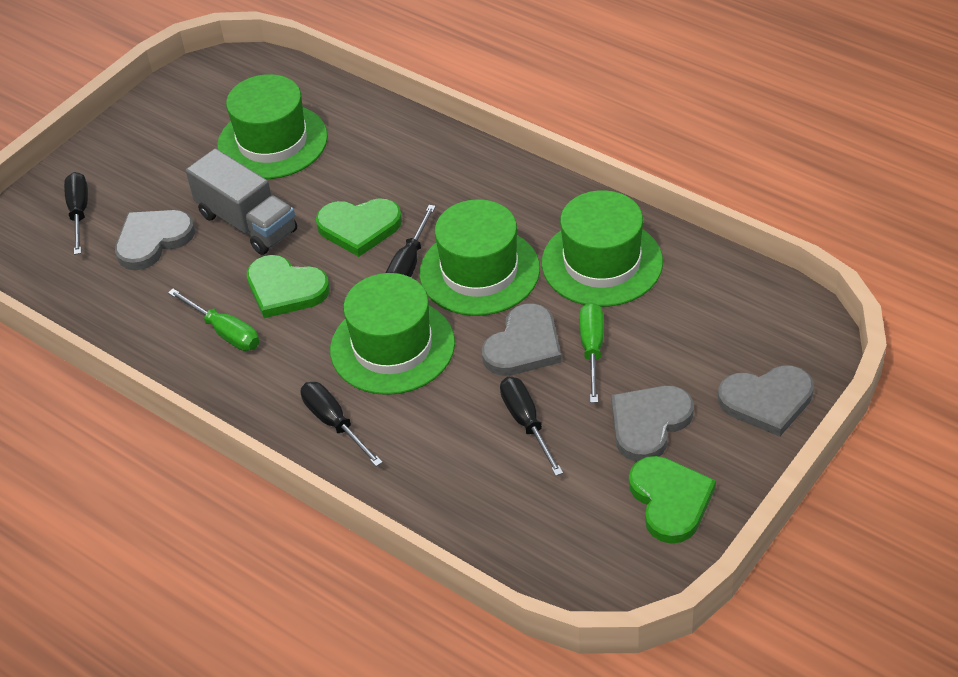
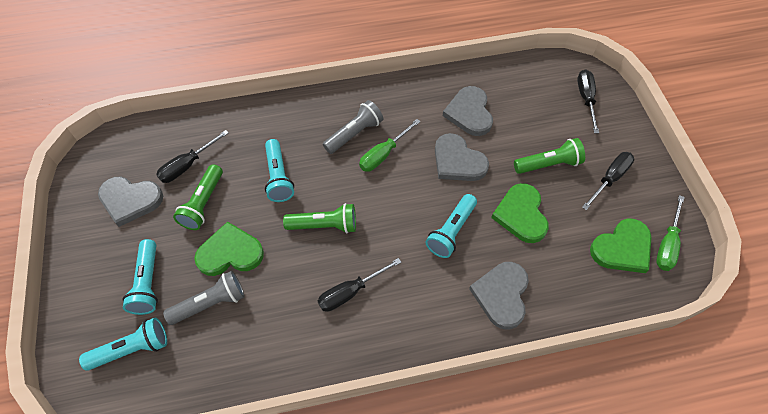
green flashlight: 0 -> 3
green hat: 4 -> 0
grey flashlight: 0 -> 2
grey truck: 1 -> 0
turquoise flashlight: 0 -> 4

